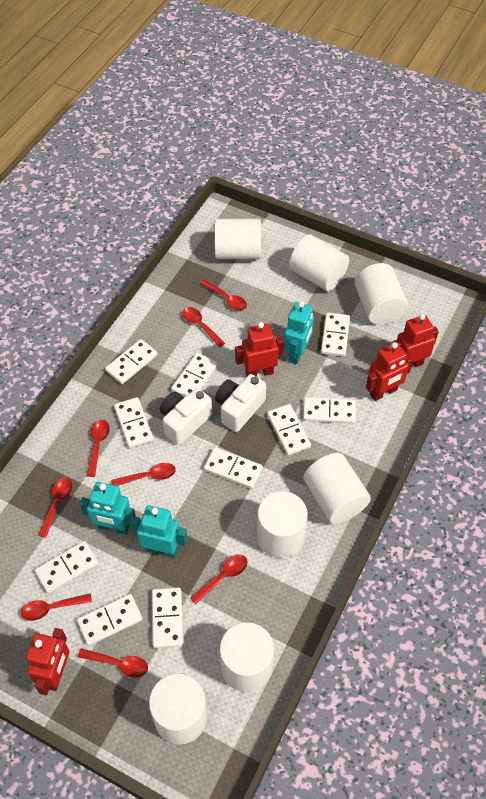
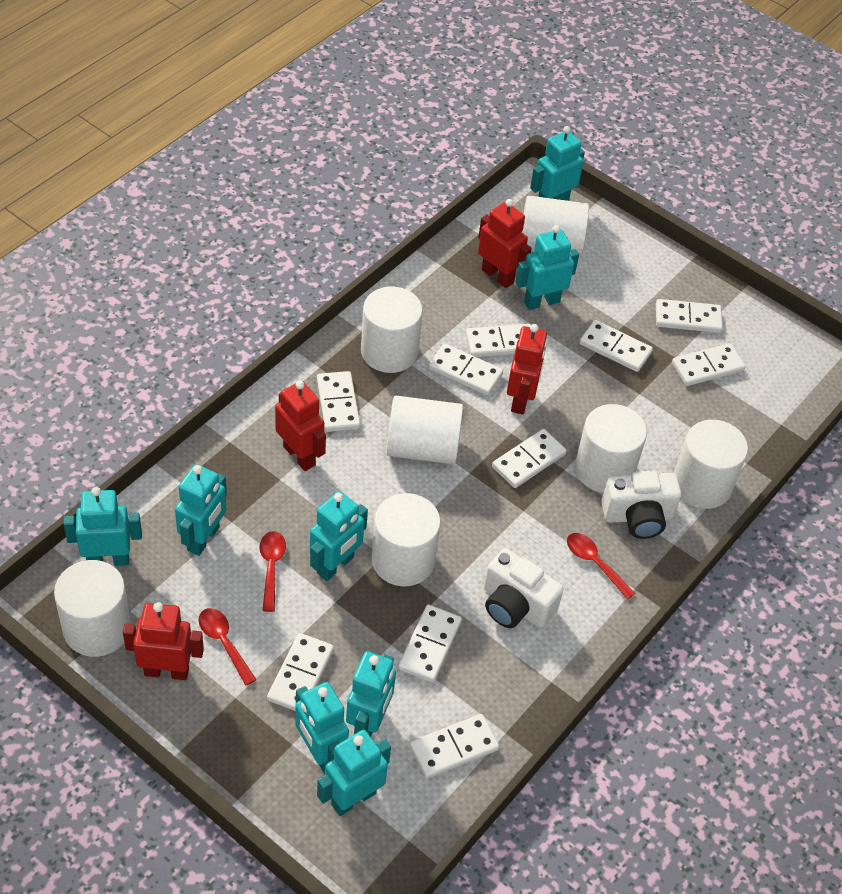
red spoon: 8 -> 3
turquoise robot: 3 -> 8

